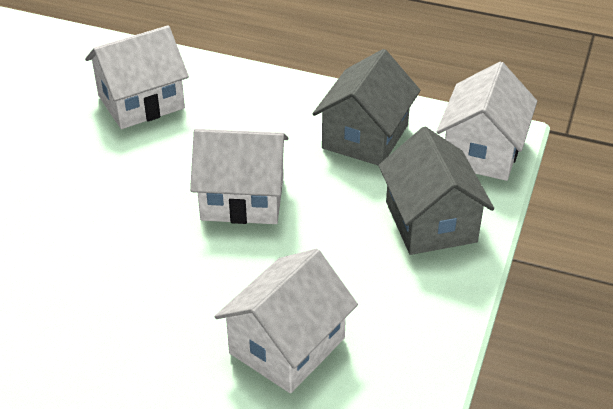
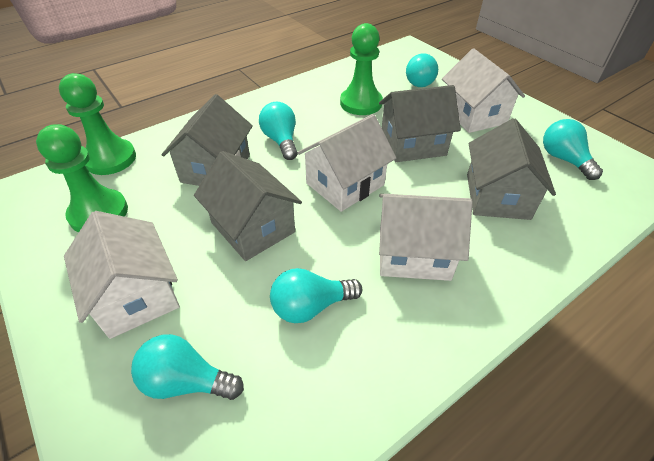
green pawn: 0 -> 3
grey house: 2 -> 4
turquoise light bulb: 0 -> 5

